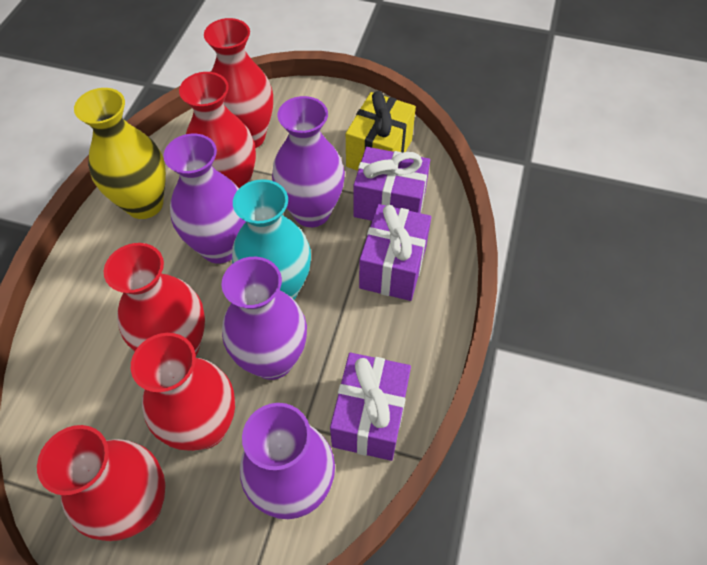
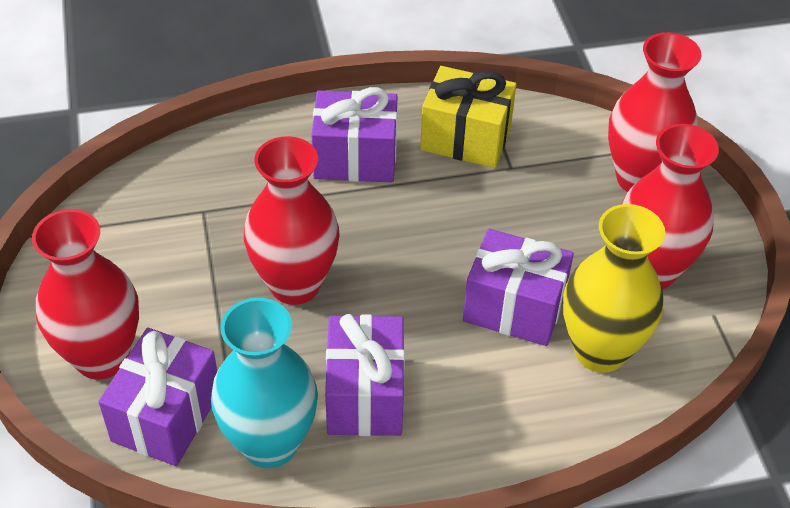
purple gift: 3 -> 4
purple vase: 4 -> 0
red vase: 5 -> 4

